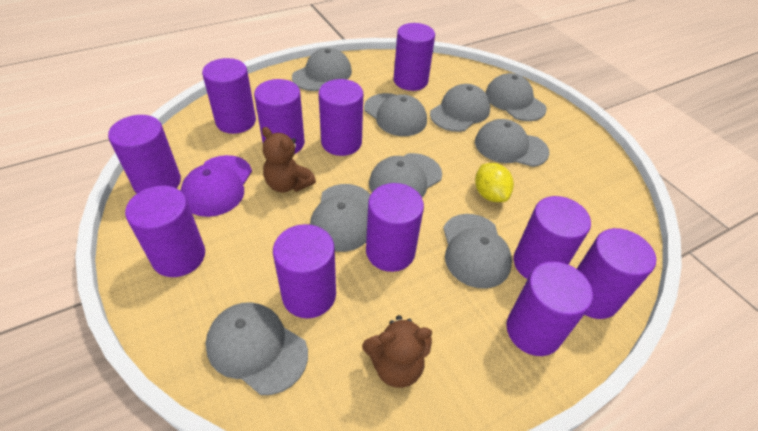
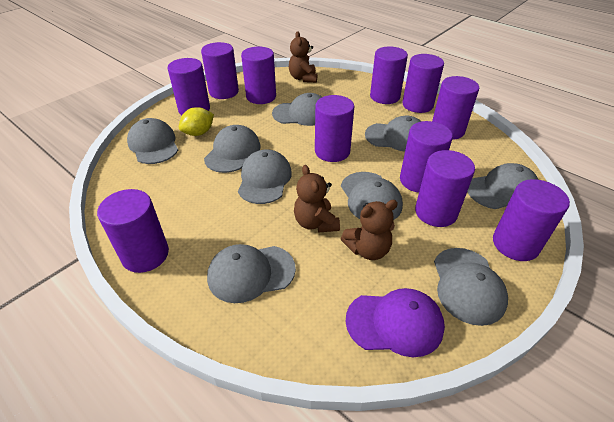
brown teddy bear: 2 -> 3

